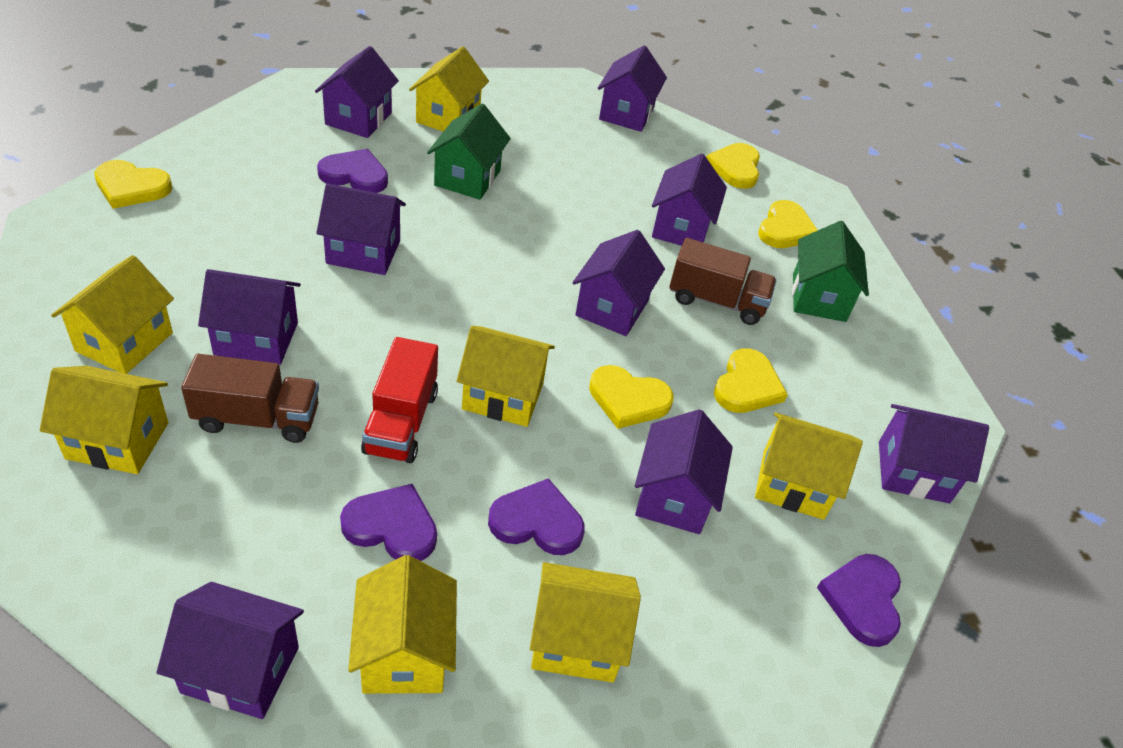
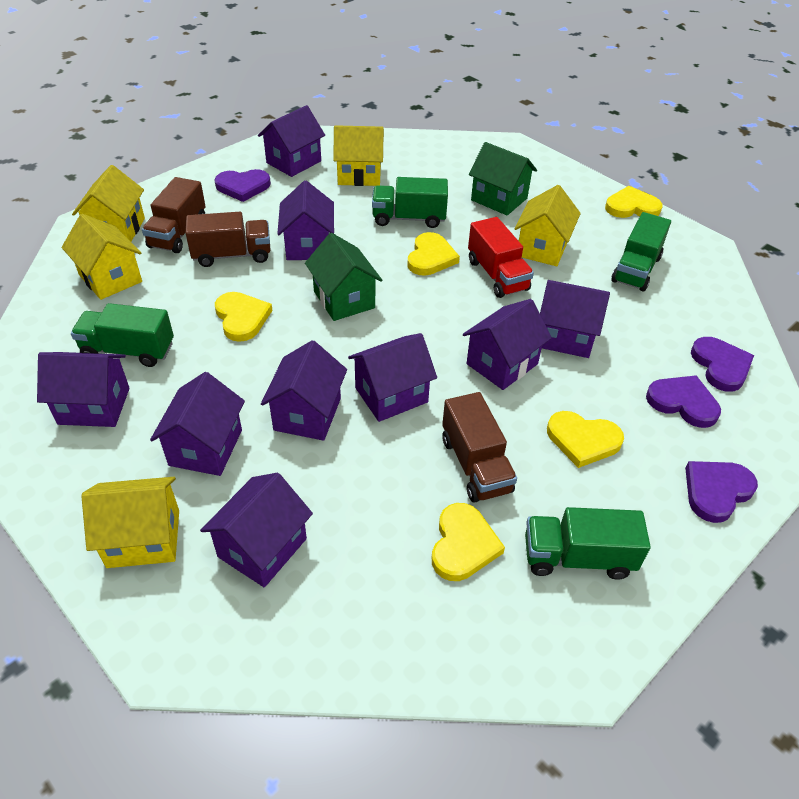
brown truck: 2 -> 3
green truck: 0 -> 4
yellow house: 7 -> 5

